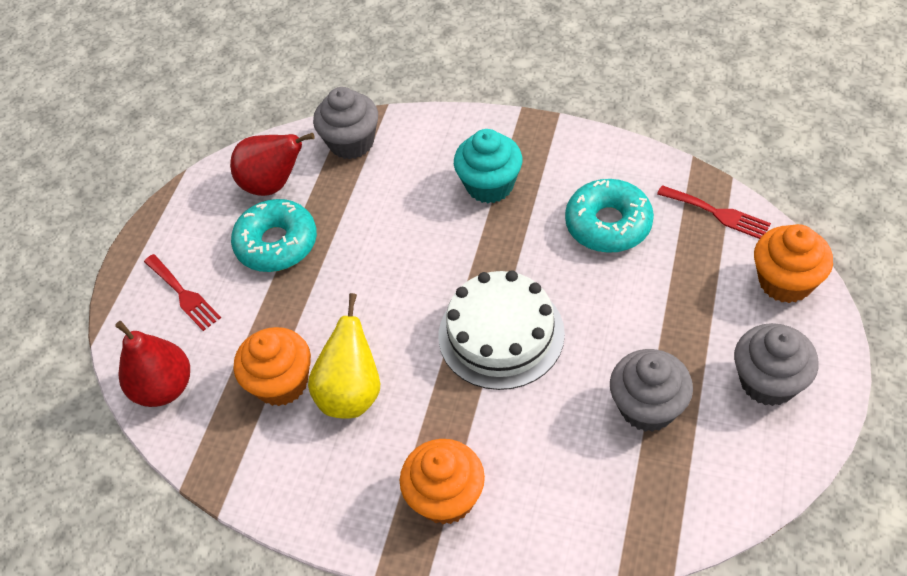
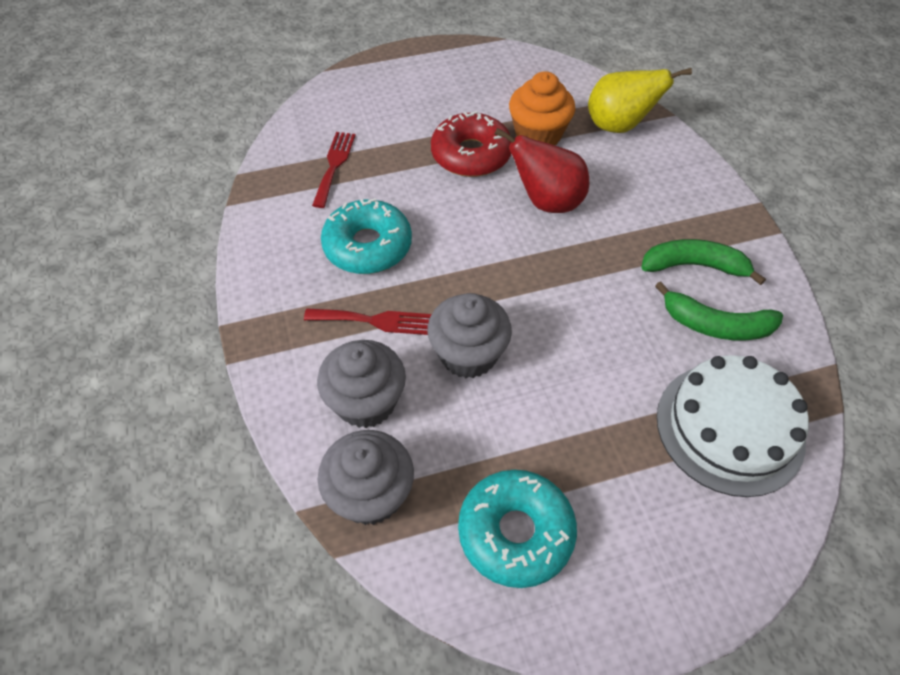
green banana: 0 -> 2
orange cupcake: 3 -> 1
red donut: 0 -> 1
red pear: 2 -> 1
turquoise cupcake: 1 -> 0

